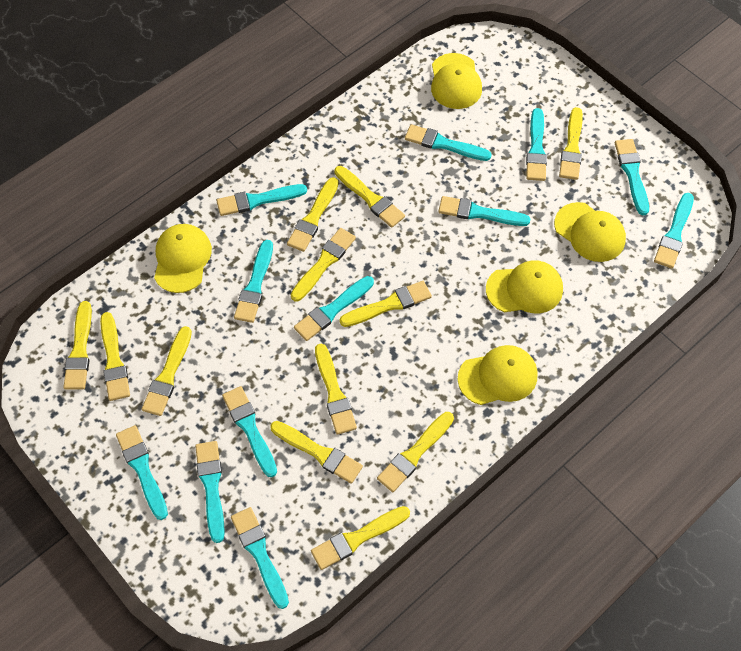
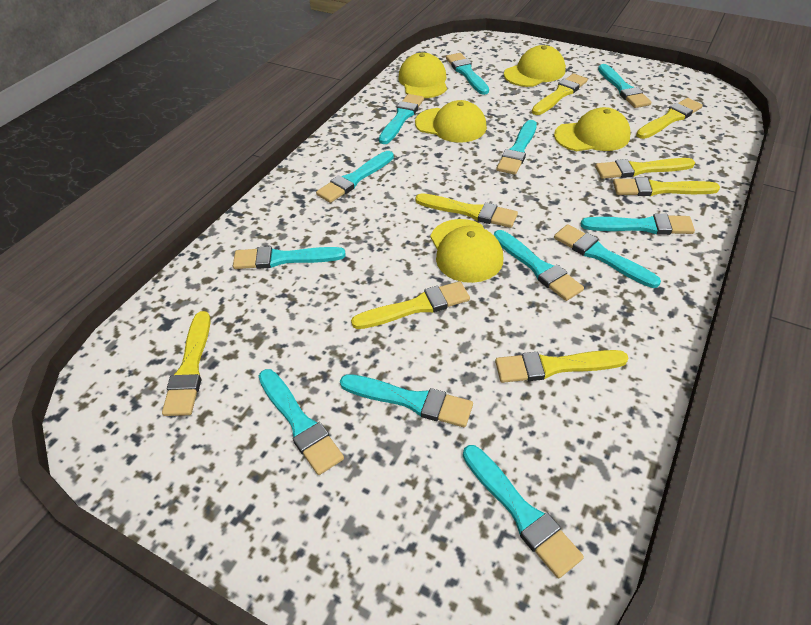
yellow brush: 12 -> 8

